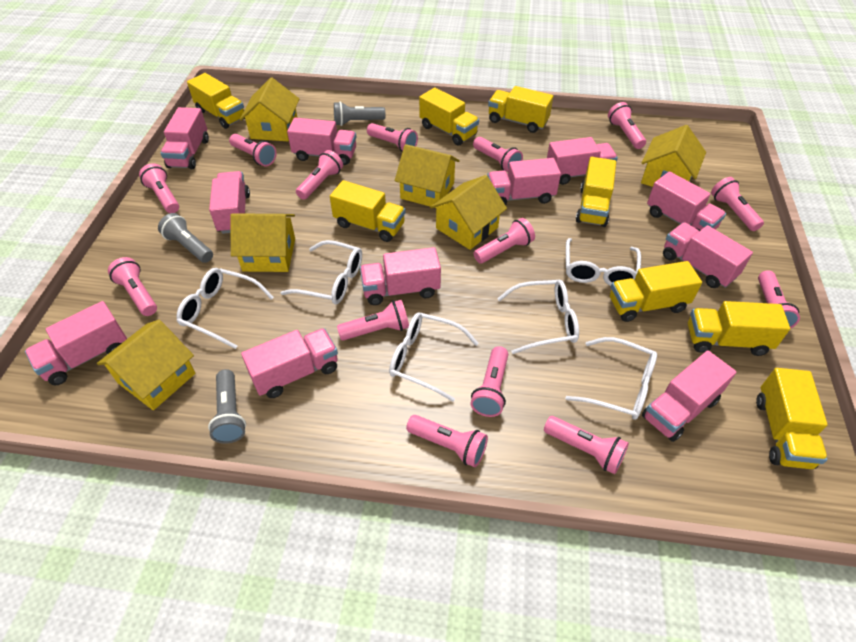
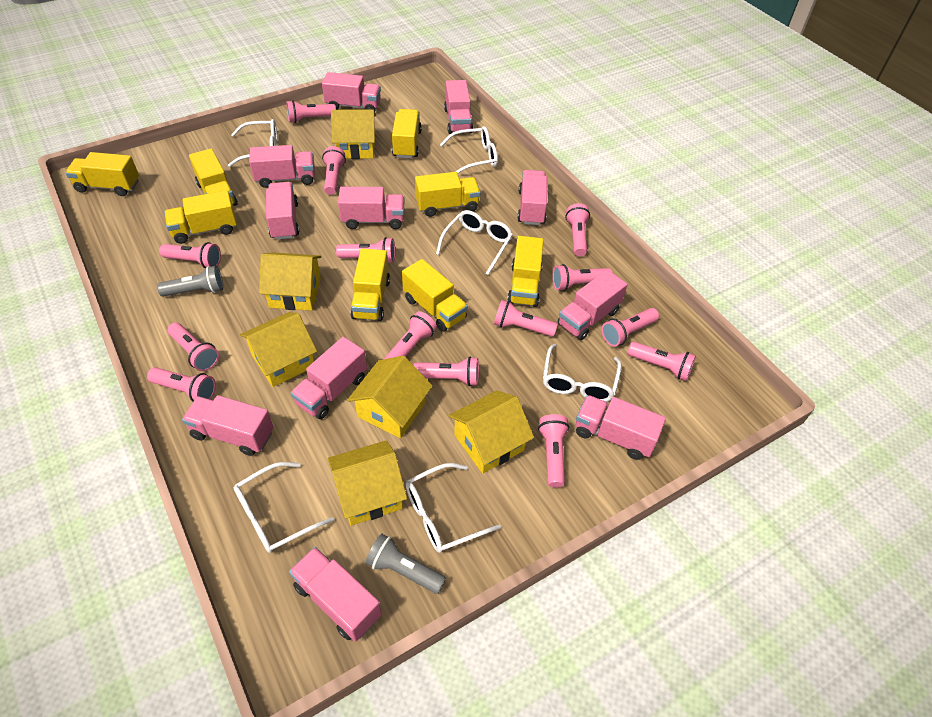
grey flashlight: 3 -> 2

